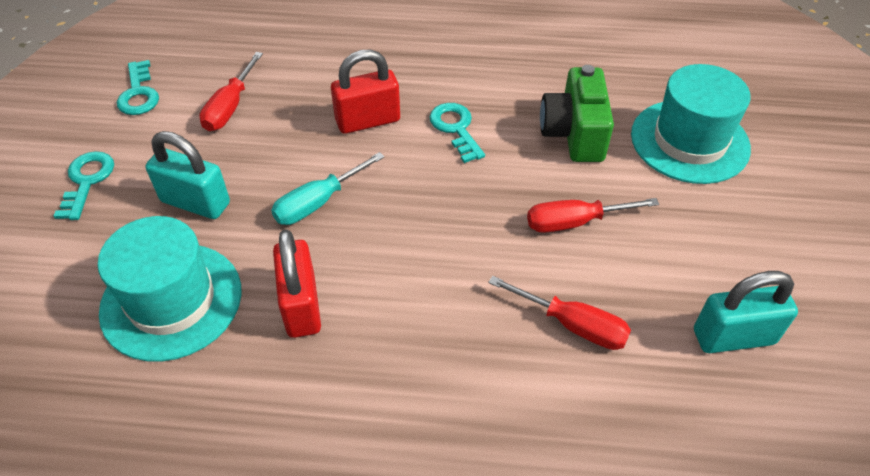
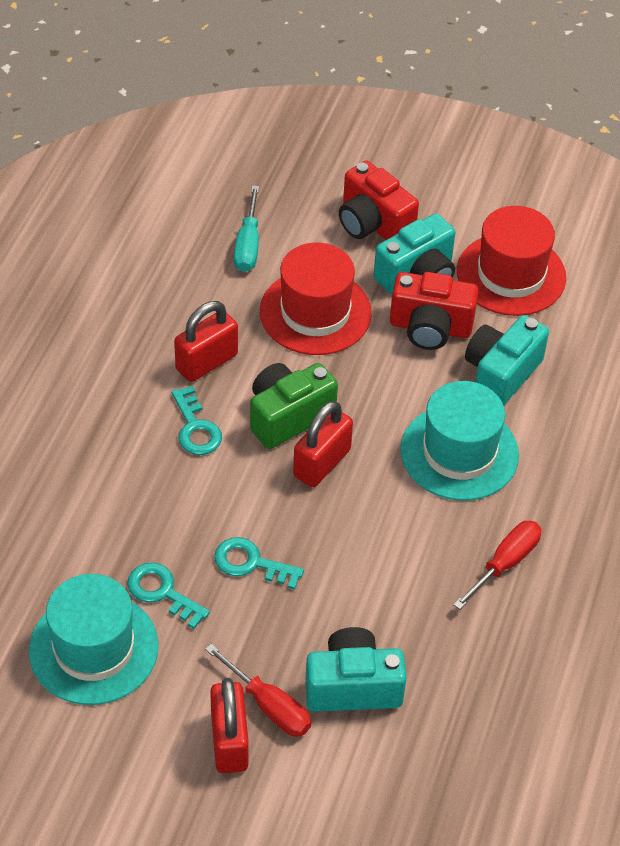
red camera: 0 -> 2
red hat: 0 -> 2
red padlock: 2 -> 3
red screwdriver: 3 -> 2
turquoise camera: 0 -> 3
turquoise padlock: 2 -> 0

